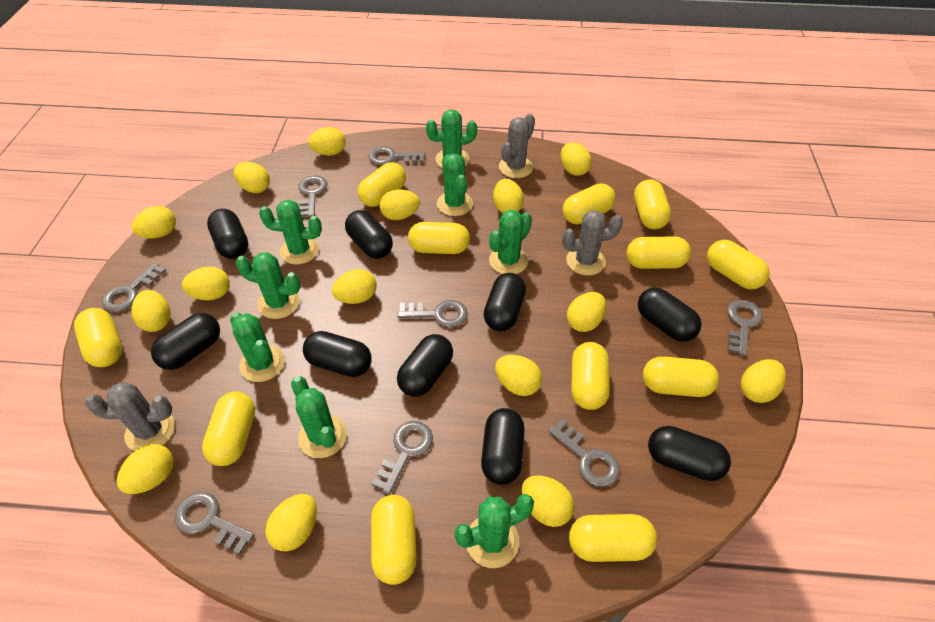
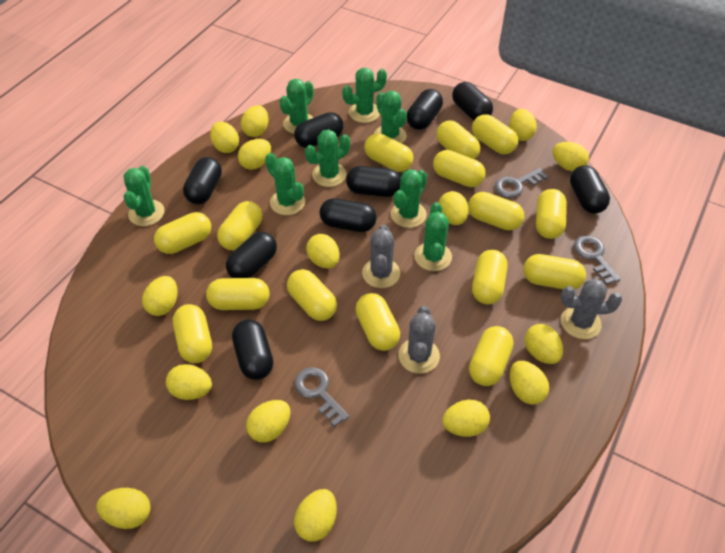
grey key: 8 -> 3
yellow capsule: 12 -> 15

